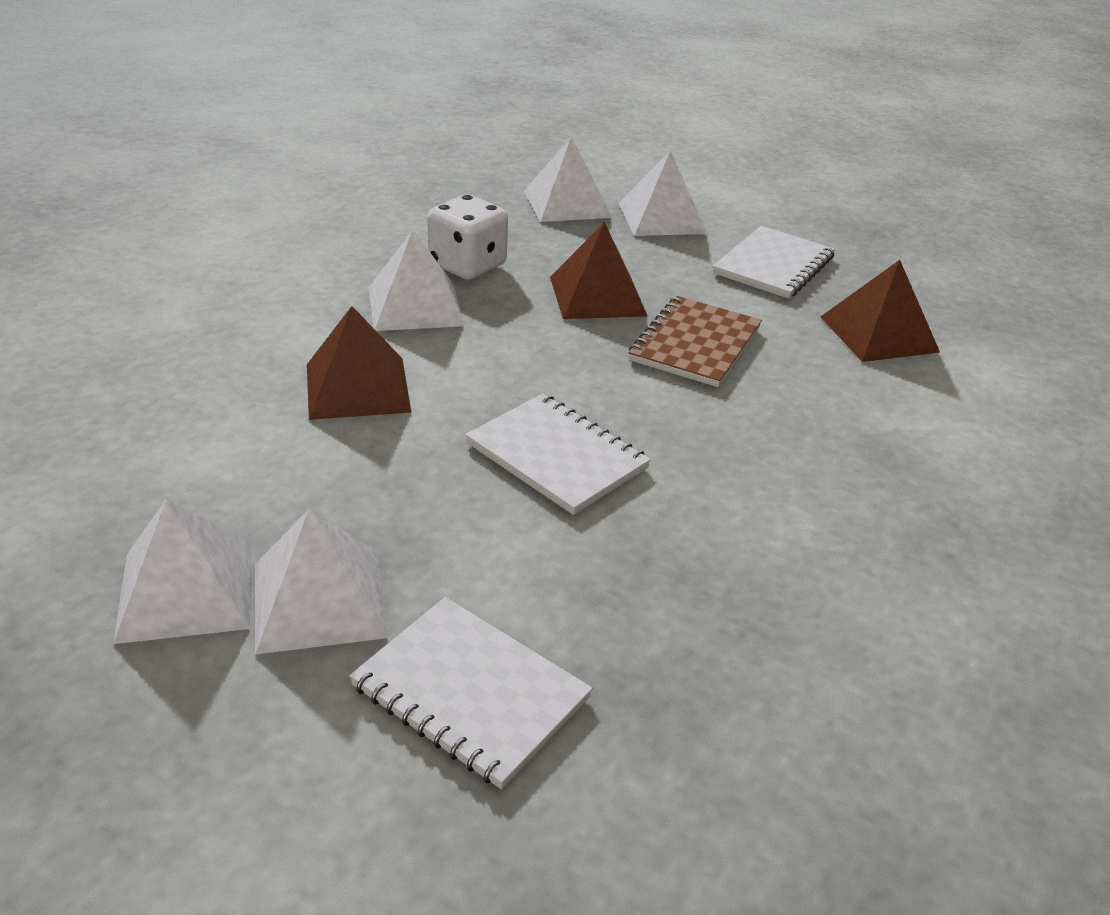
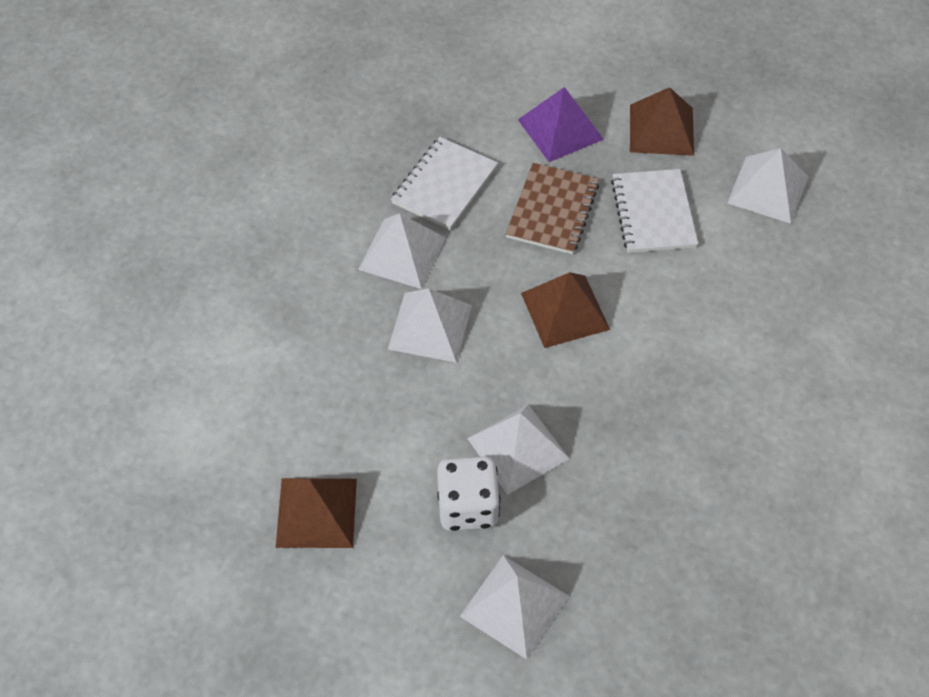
purple pyramid: 0 -> 1
white notebook: 3 -> 2

